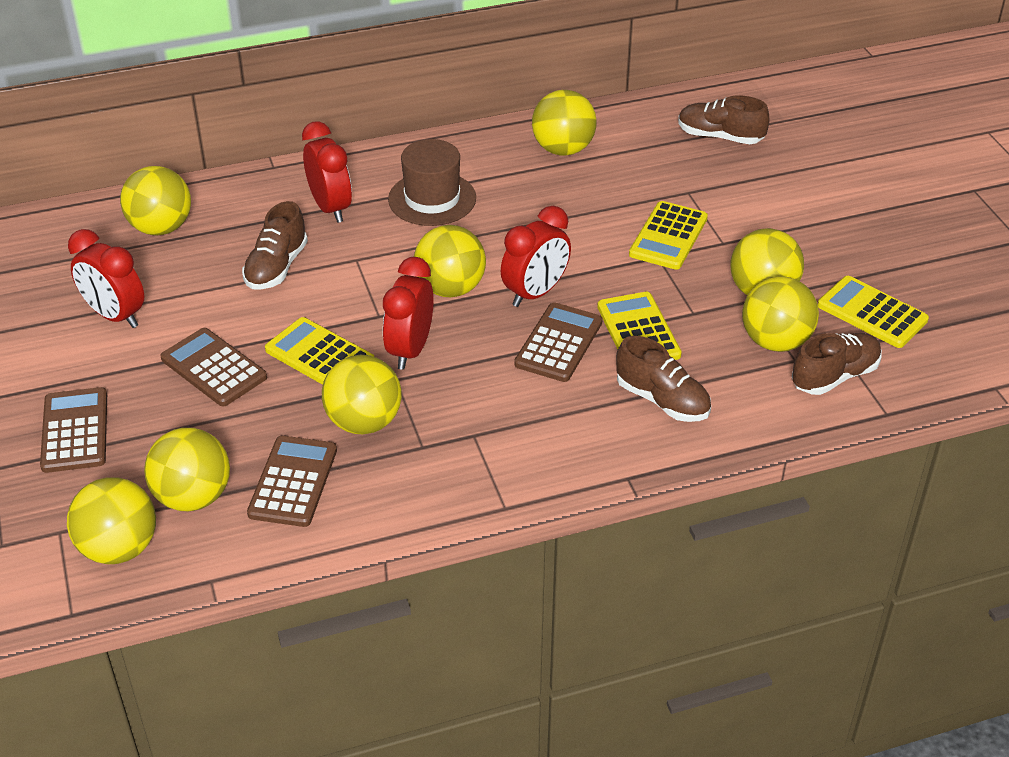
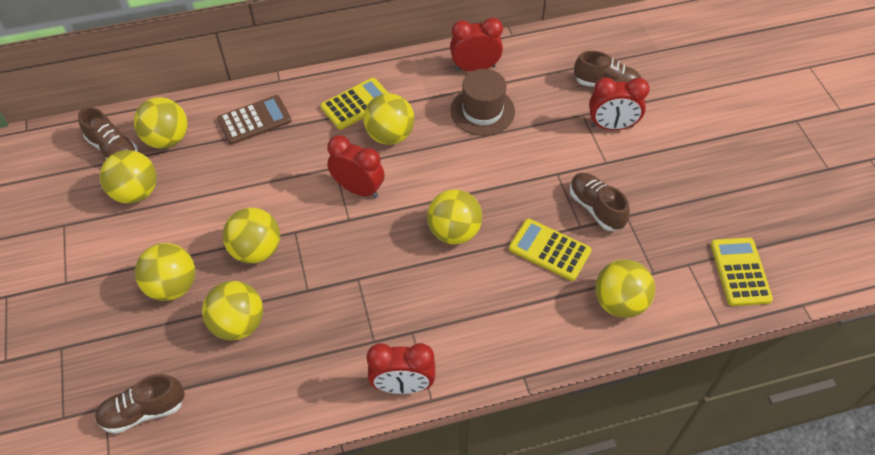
brown calculator: 4 -> 1
yellow calculator: 4 -> 3

